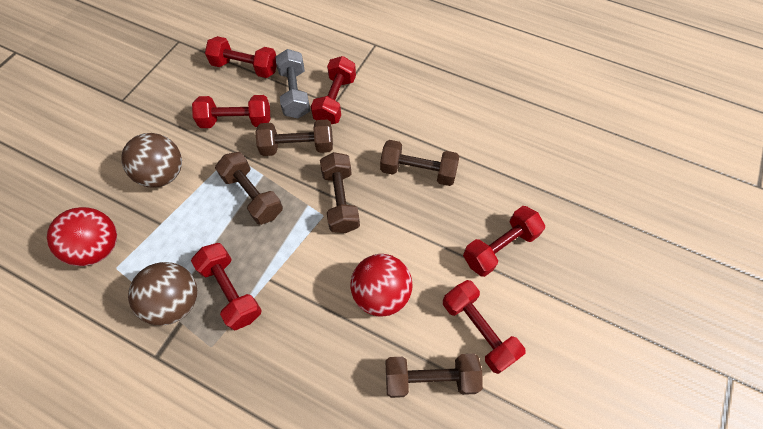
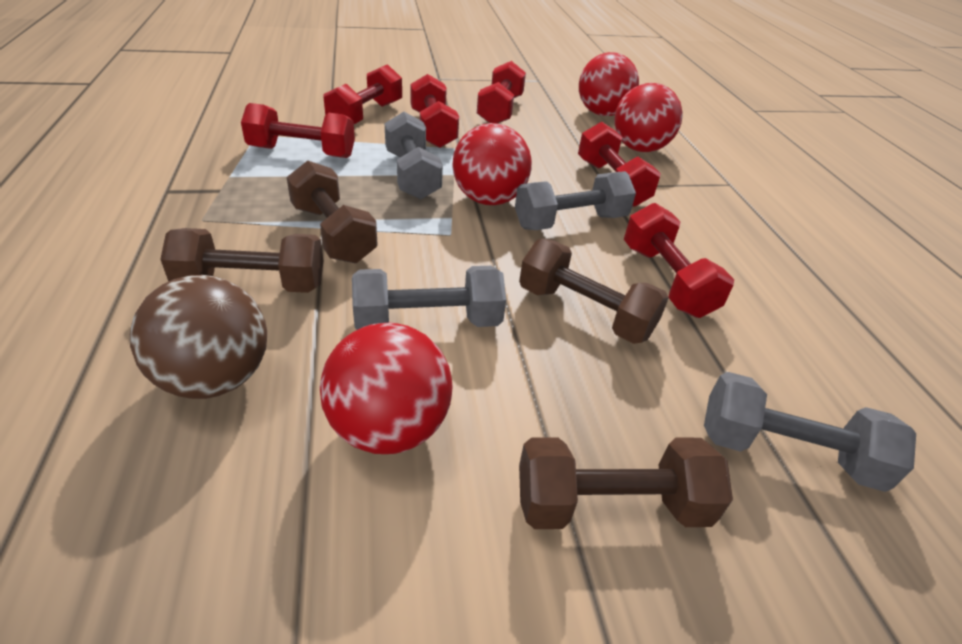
brown ball: 2 -> 1
brown dumbbell: 5 -> 4
grey dumbbell: 1 -> 4
red ball: 2 -> 4

